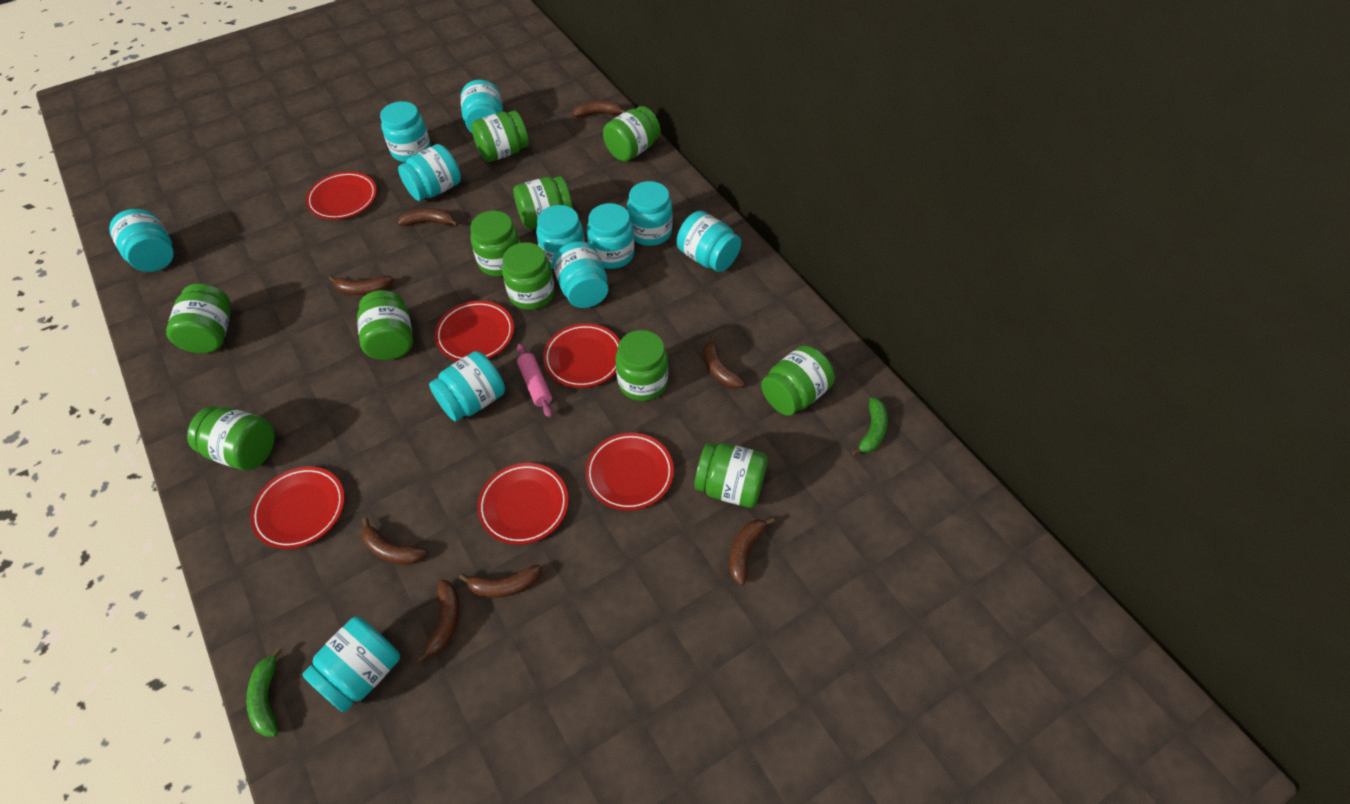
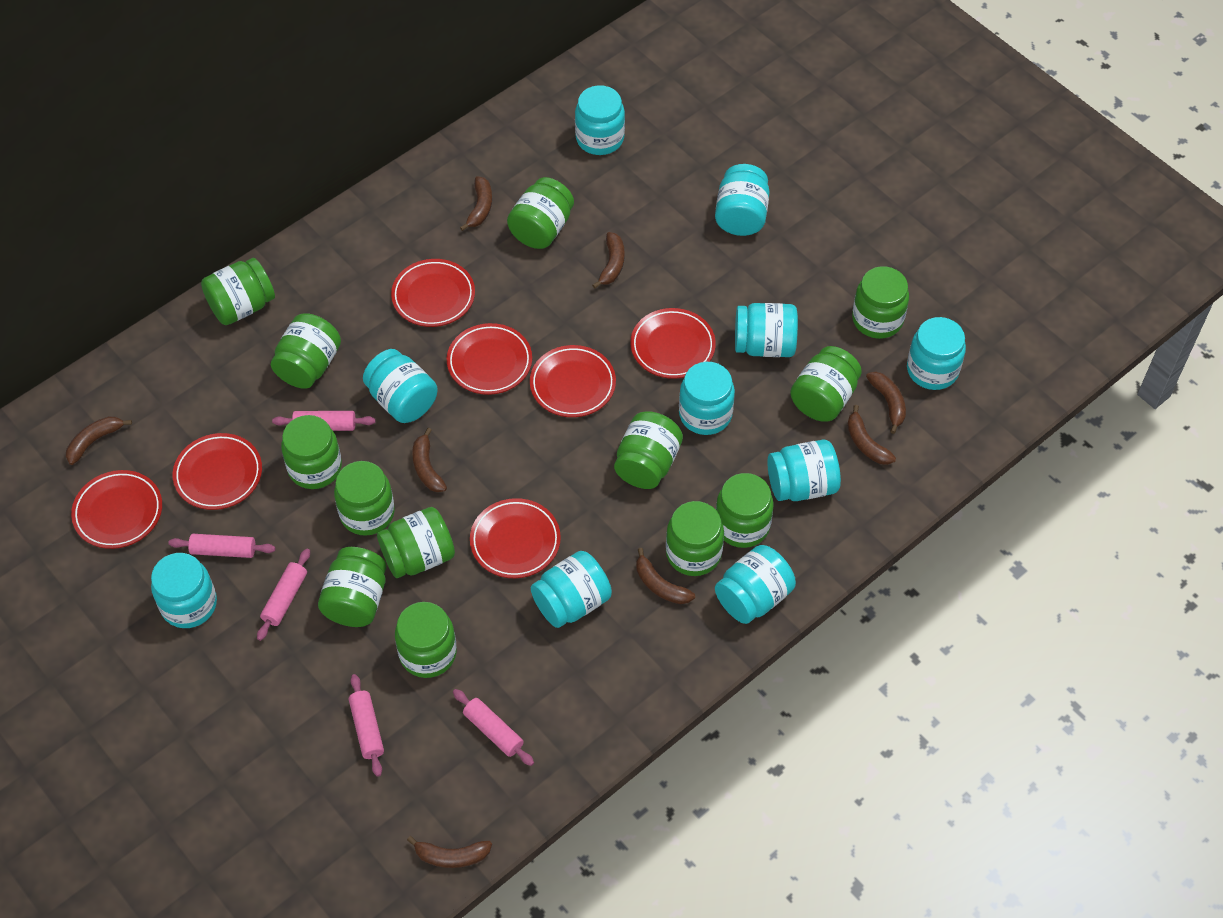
green banana: 2 -> 0
green jar: 11 -> 13
pink rolling pin: 1 -> 5
red plate: 6 -> 7
turquoise jar: 11 -> 10

